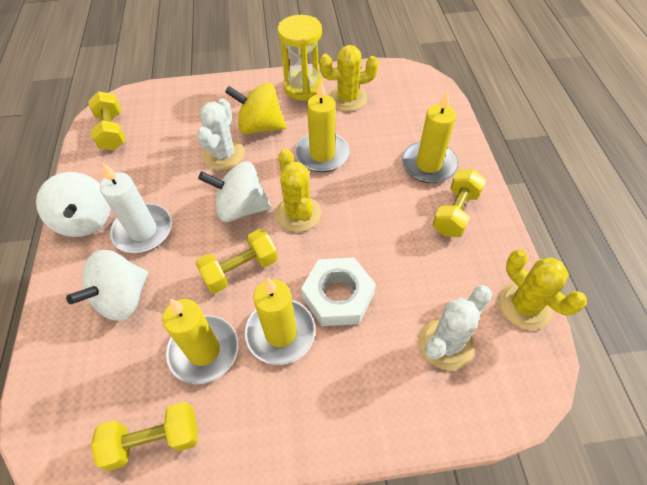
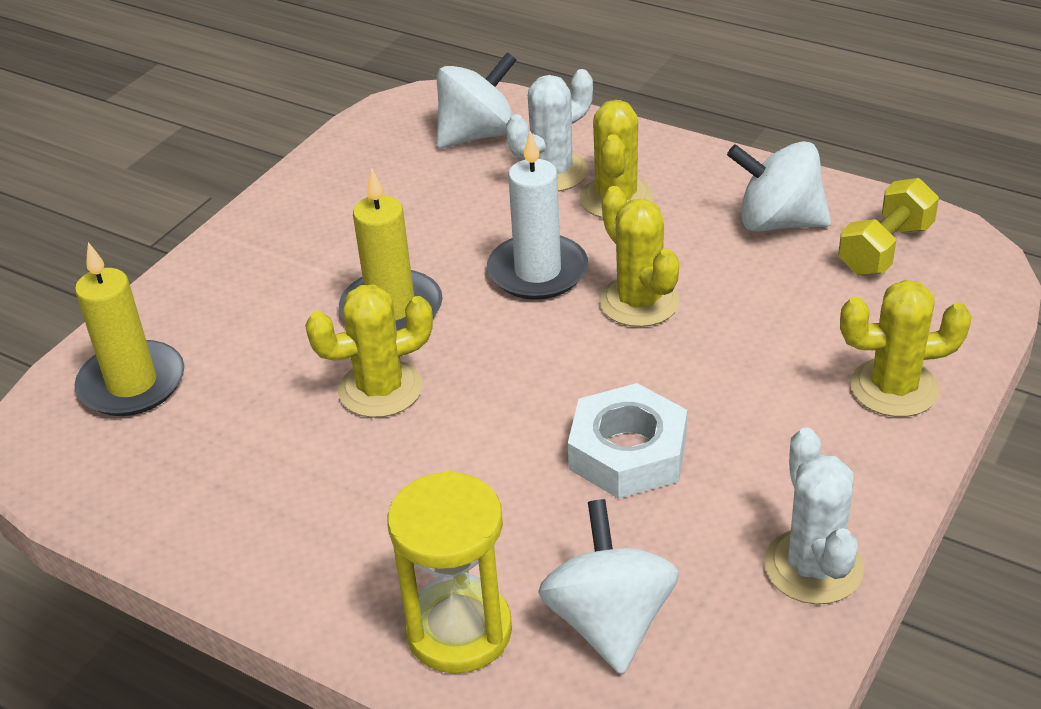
yellow cactus: 3 -> 4
yellow candle: 4 -> 2
yellow dumbbell: 4 -> 1
yellow spinning top: 1 -> 0

